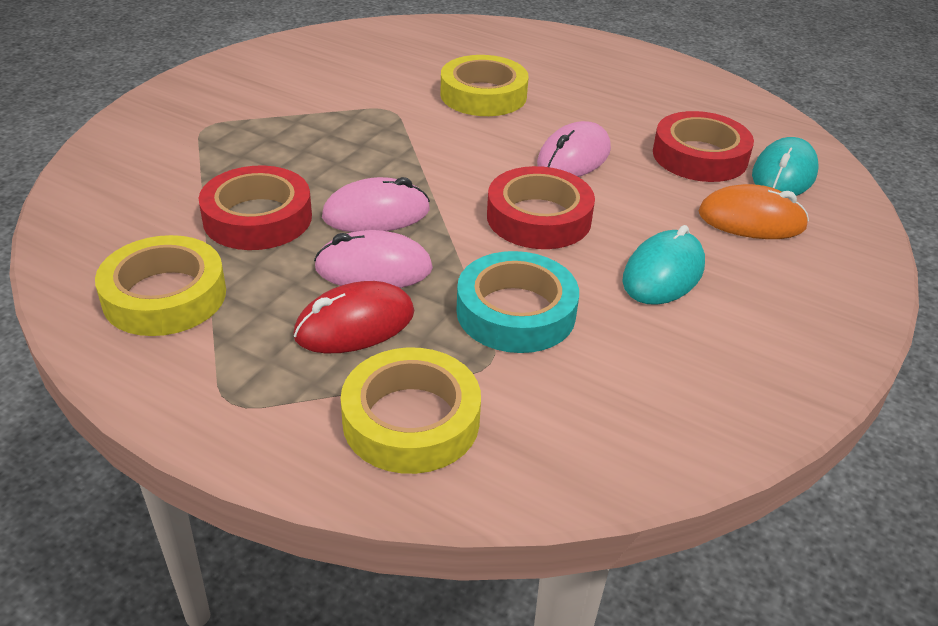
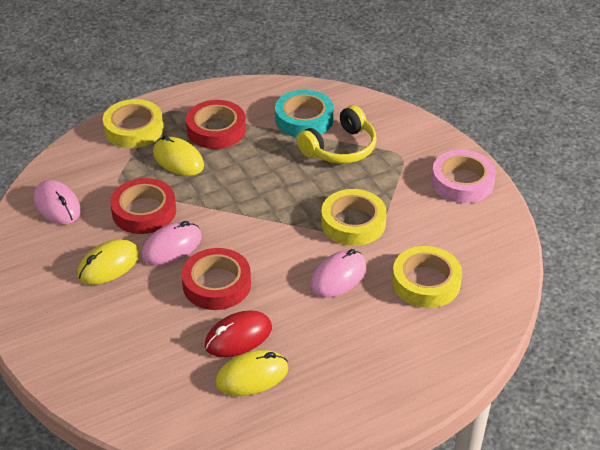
orange mouse: 1 -> 0
pink tape: 0 -> 1
turquoise mouse: 2 -> 0
yellow headphones: 0 -> 1
yellow mouse: 0 -> 3

